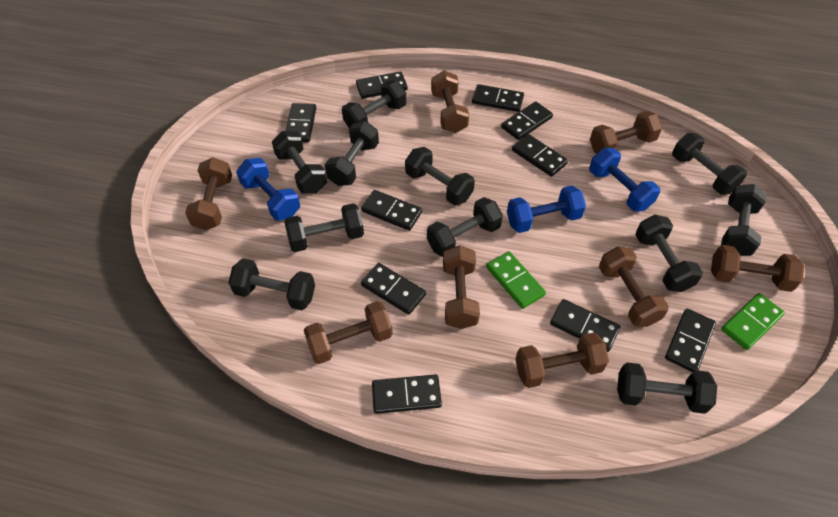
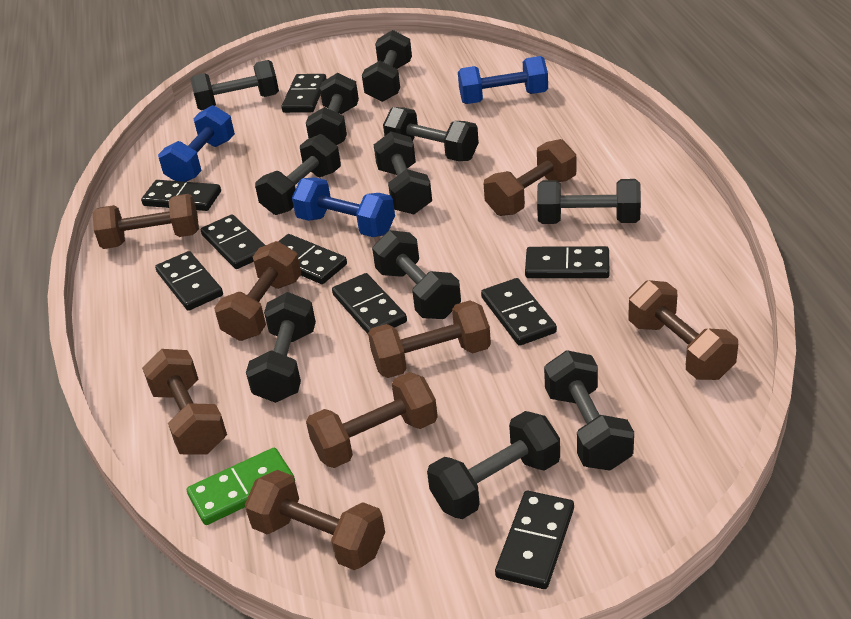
black domino: 10 -> 9
green domino: 2 -> 1

